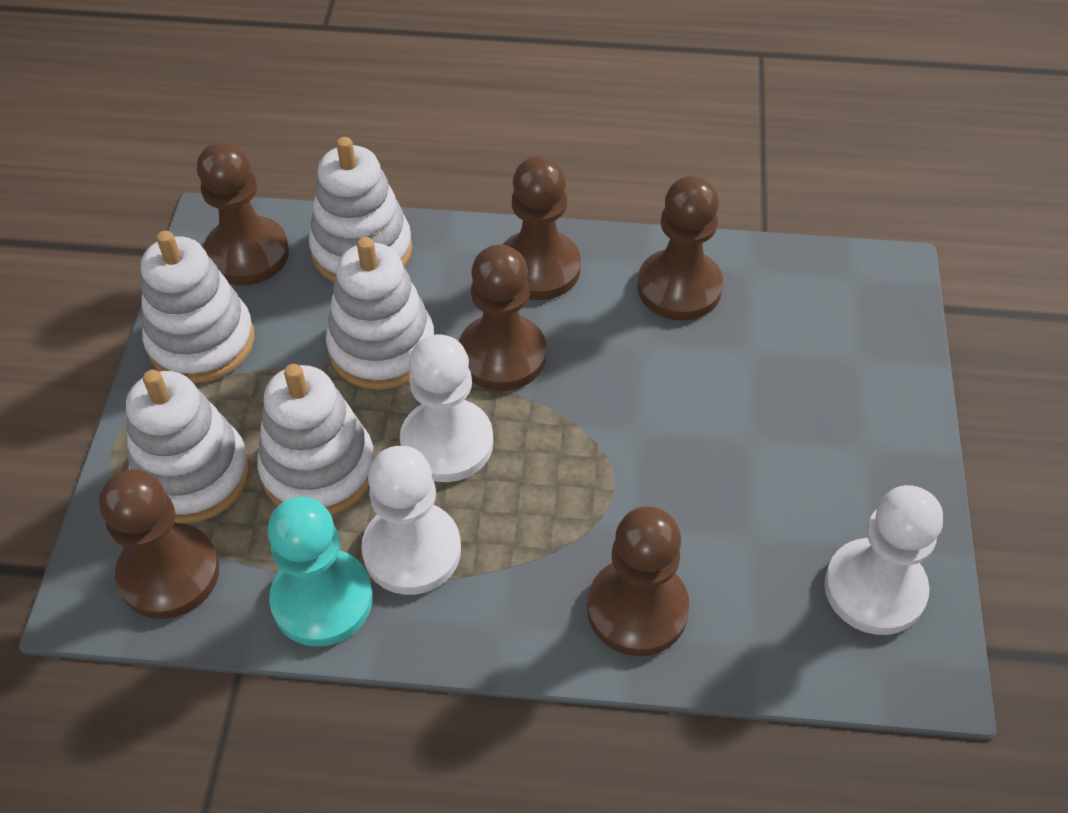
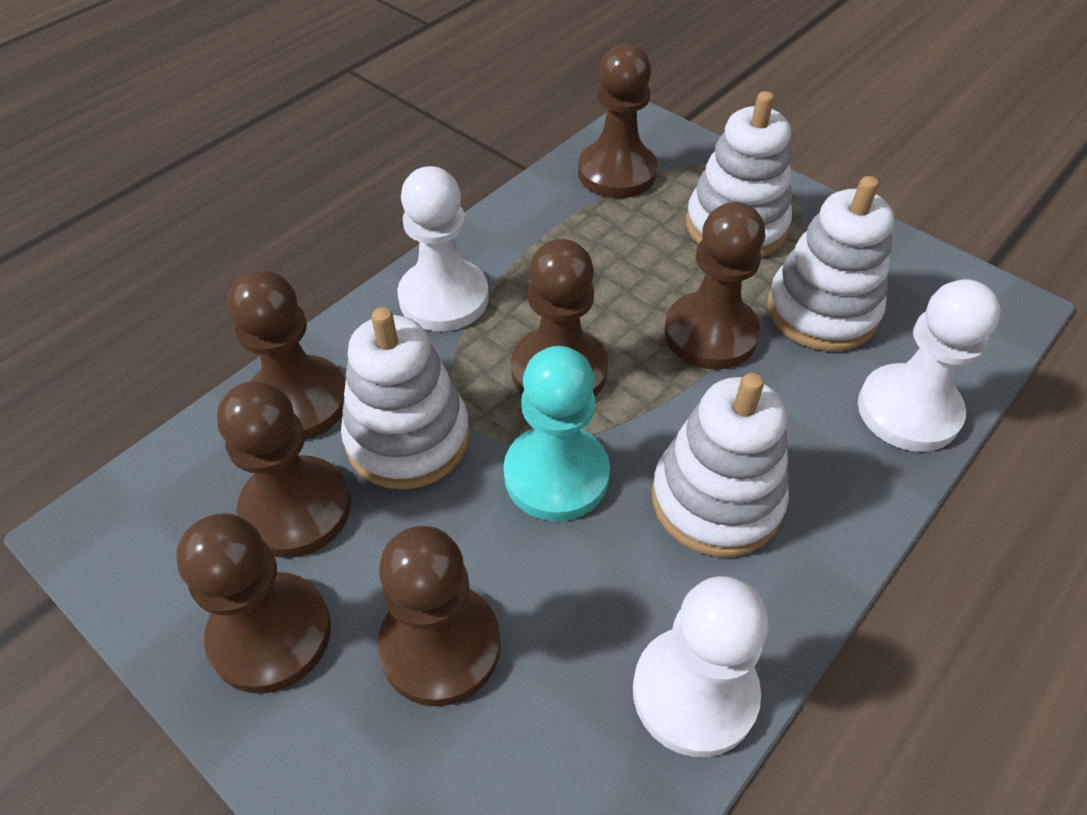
brown pawn: 6 -> 7
white stacking toy: 5 -> 4

